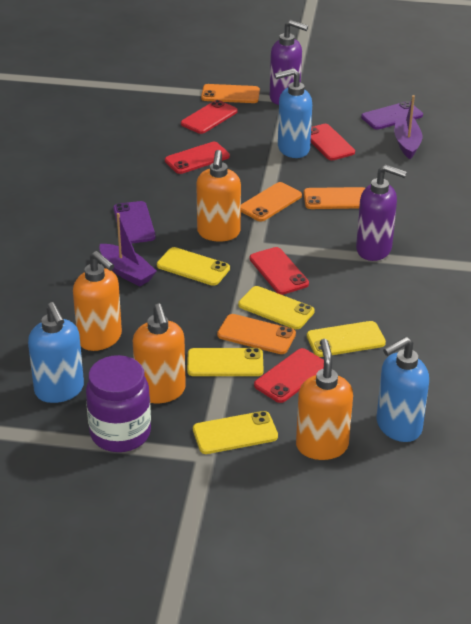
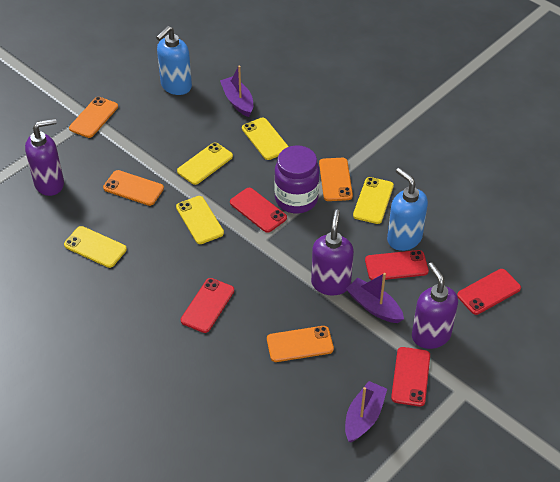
blue soap dispenser: 3 -> 2
orange soap dispenser: 4 -> 0
purple boat: 2 -> 3
purple phone: 2 -> 0
purple soap dispenser: 2 -> 3

